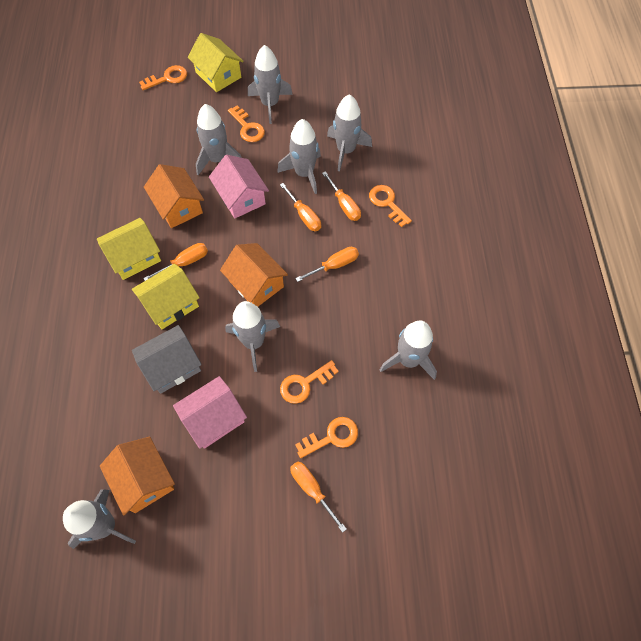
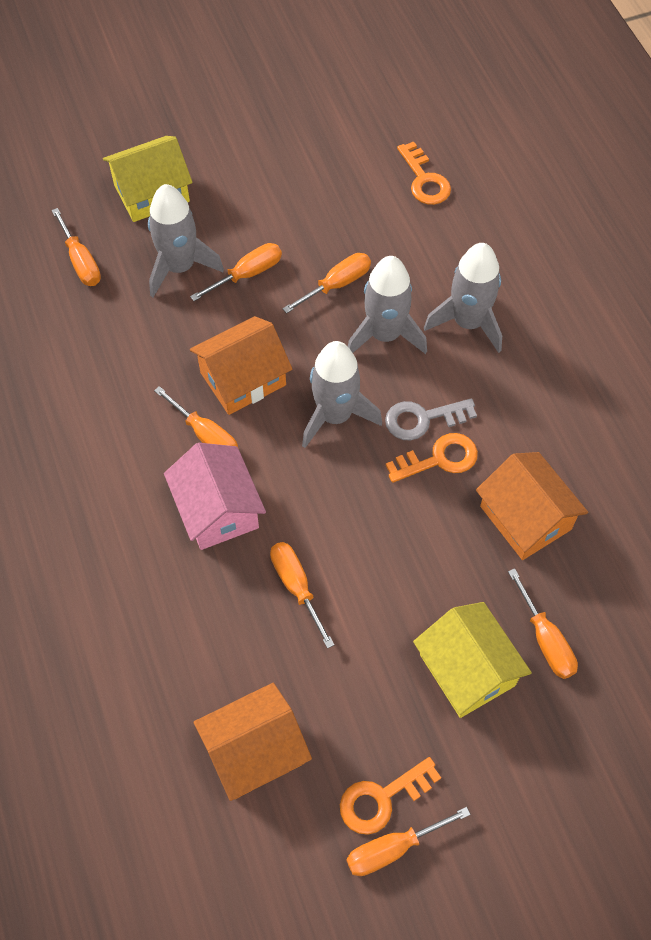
grey house: 1 -> 0
grey key: 0 -> 1
grey rocket: 7 -> 4
orange key: 5 -> 3
orange screwdriver: 5 -> 7
pink house: 2 -> 1
yellow house: 3 -> 2

